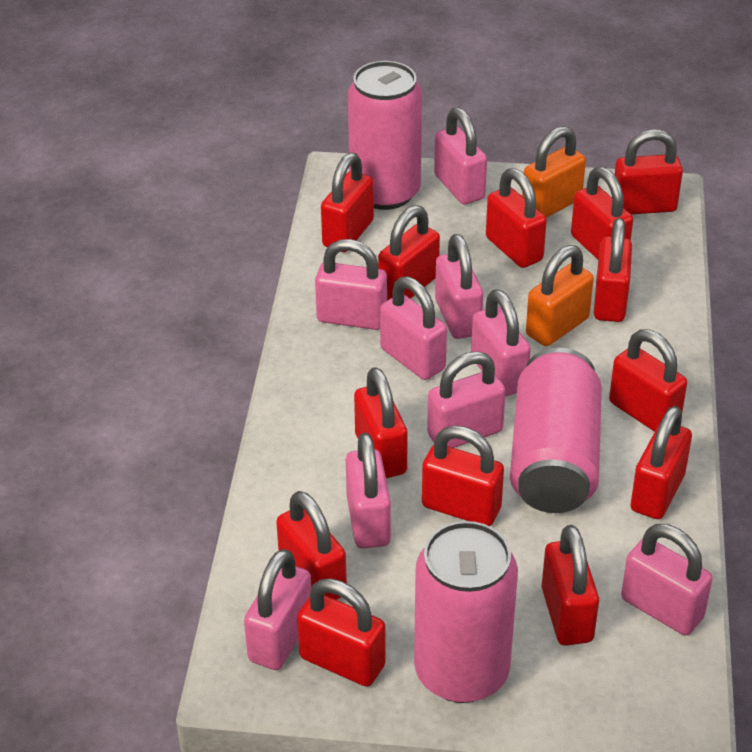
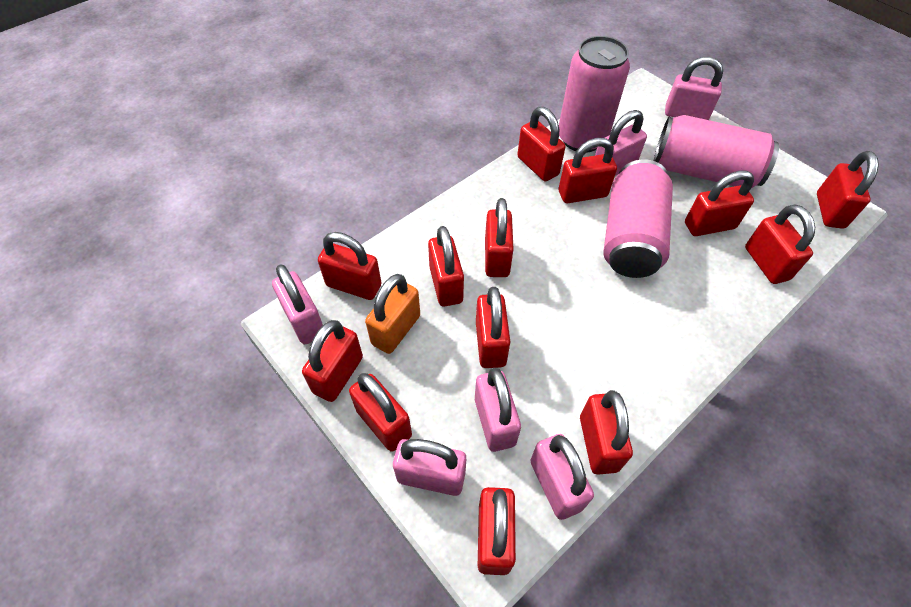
orange padlock: 2 -> 1
pink padlock: 9 -> 6

